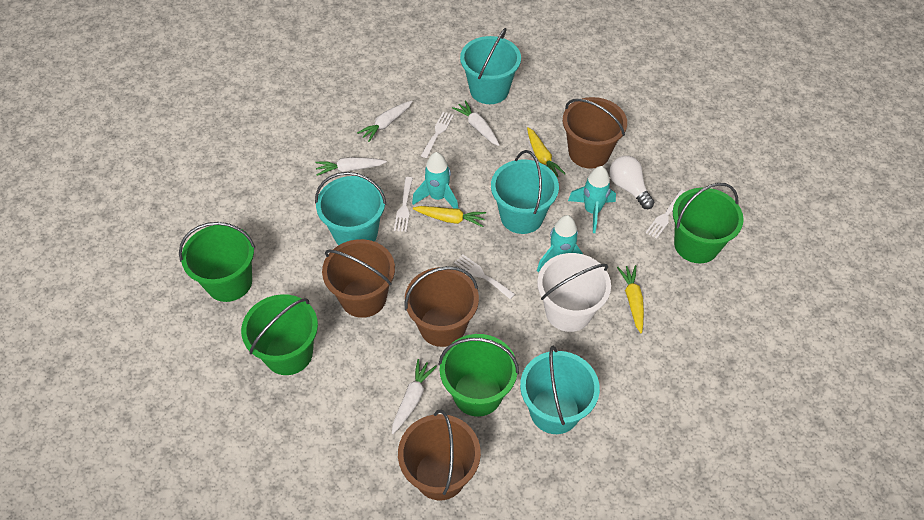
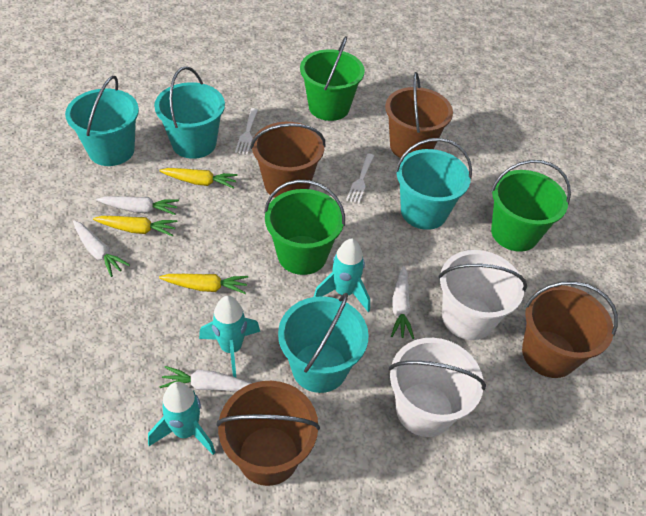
green bucket: 4 -> 3
white bucket: 1 -> 2
white fork: 4 -> 2
white light bulb: 1 -> 0

